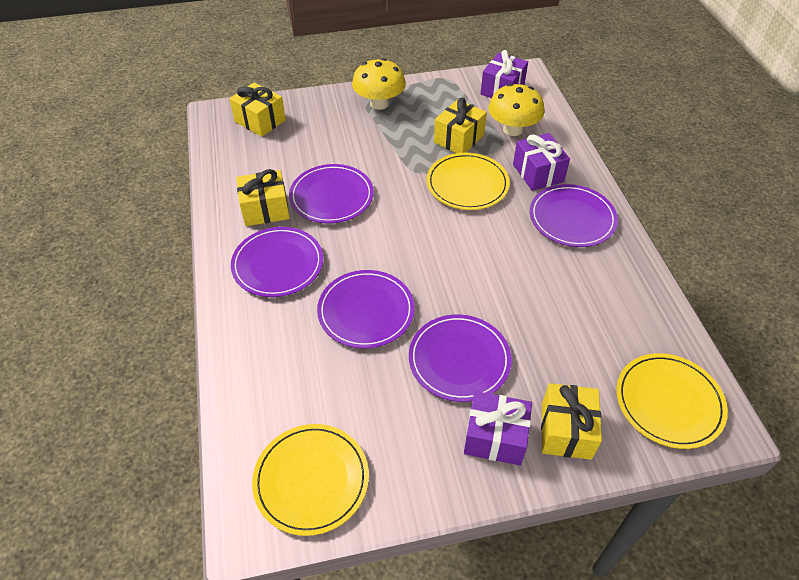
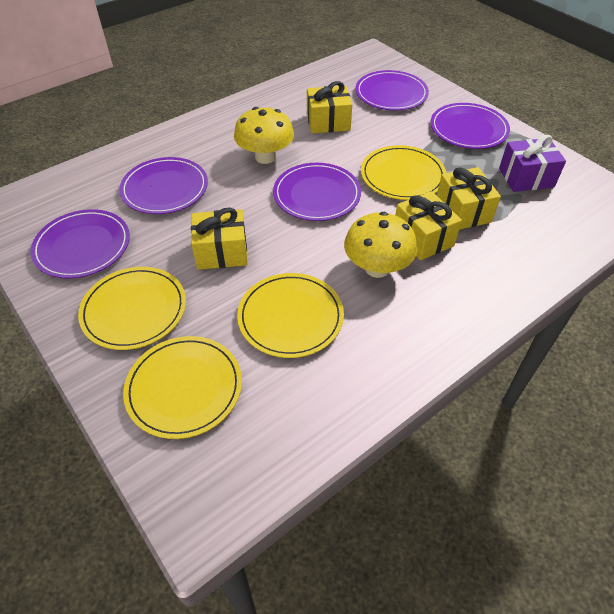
purple gift: 3 -> 1
yellow plate: 3 -> 4

